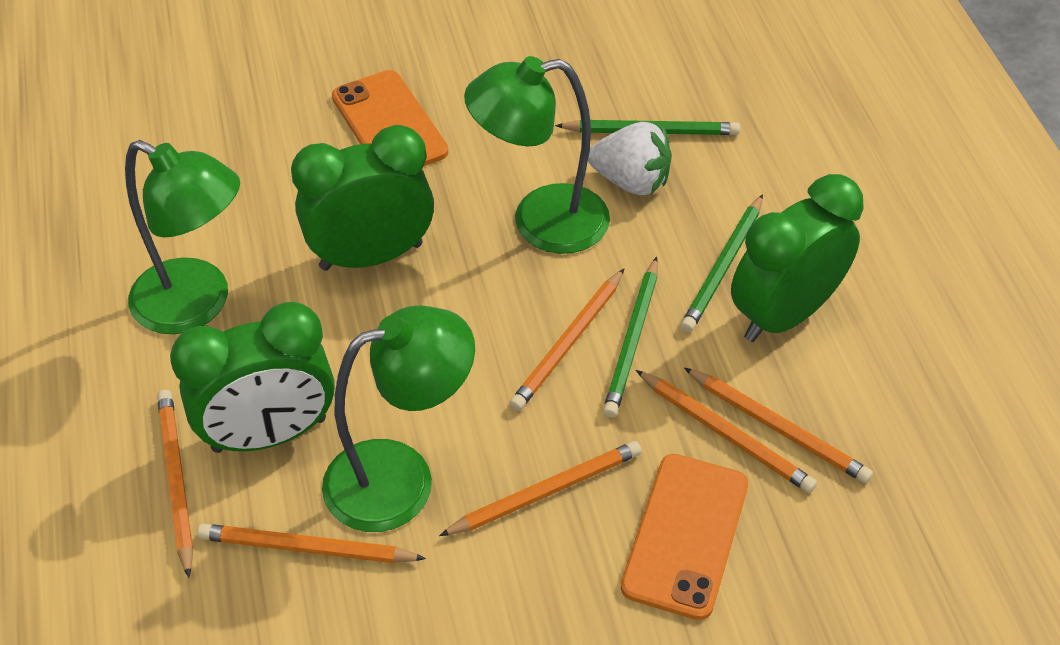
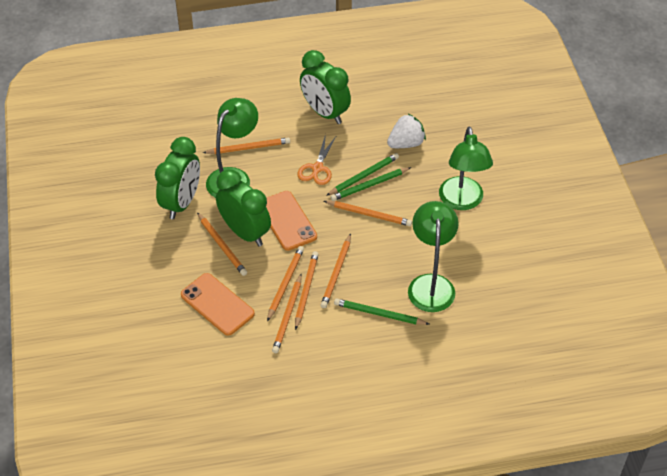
orange pencil: 6 -> 7
orange scissors: 0 -> 1

